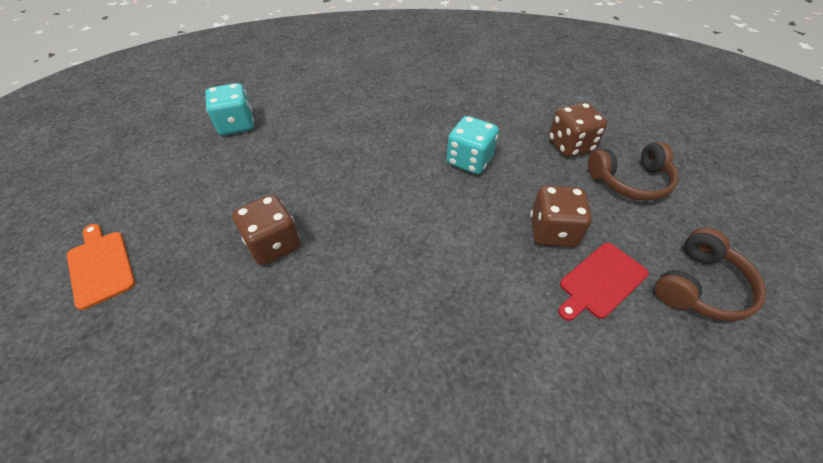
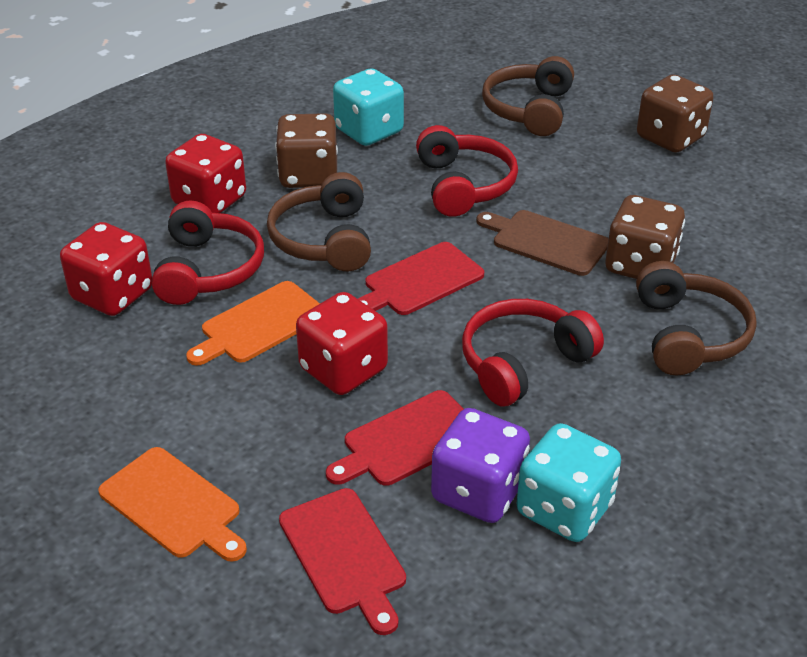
brown cutting board: 0 -> 1
brown headphones: 2 -> 3
orange cutting board: 1 -> 2
purple dice: 0 -> 1
red cutting board: 1 -> 3
red dice: 0 -> 3
red headphones: 0 -> 3

